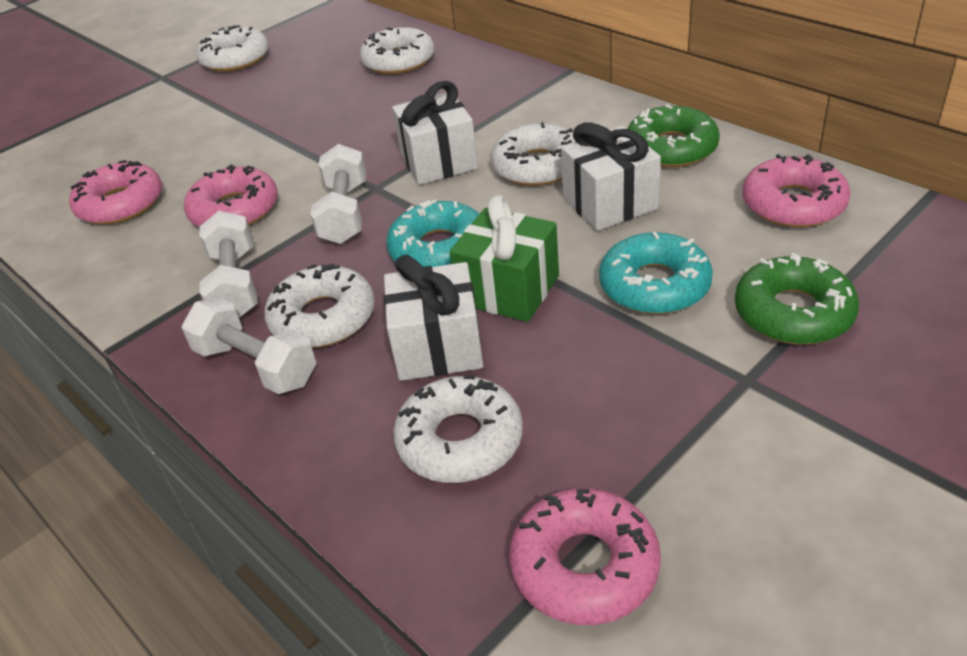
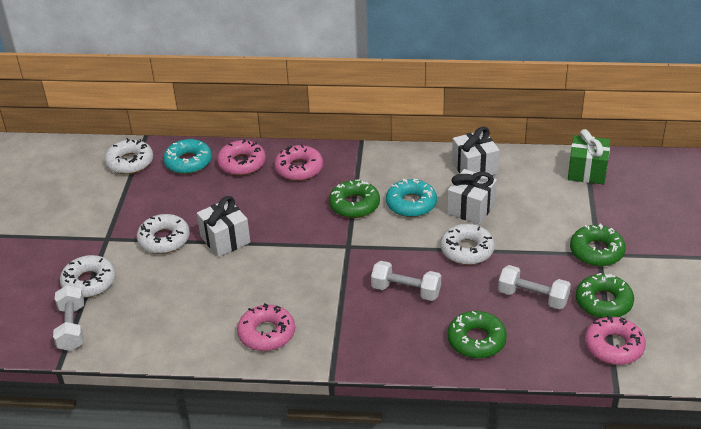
green donut: 2 -> 4
white donut: 5 -> 4

